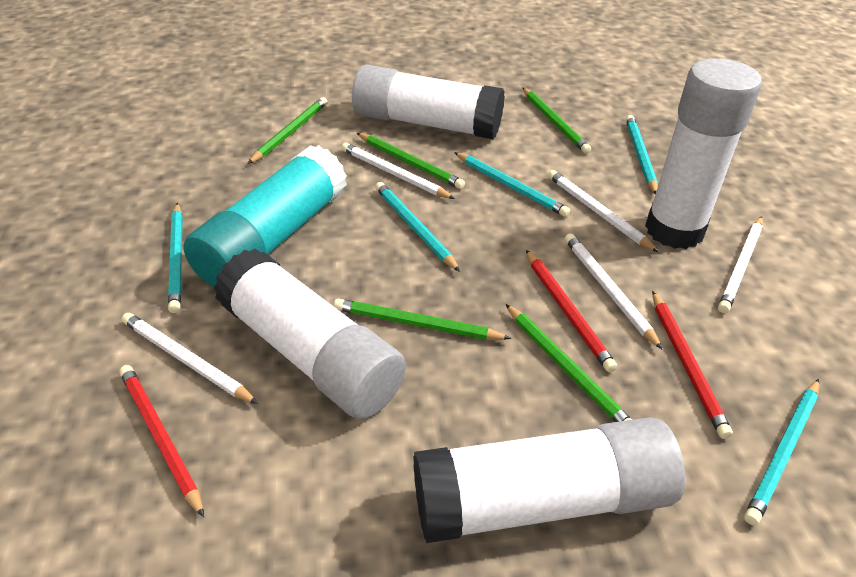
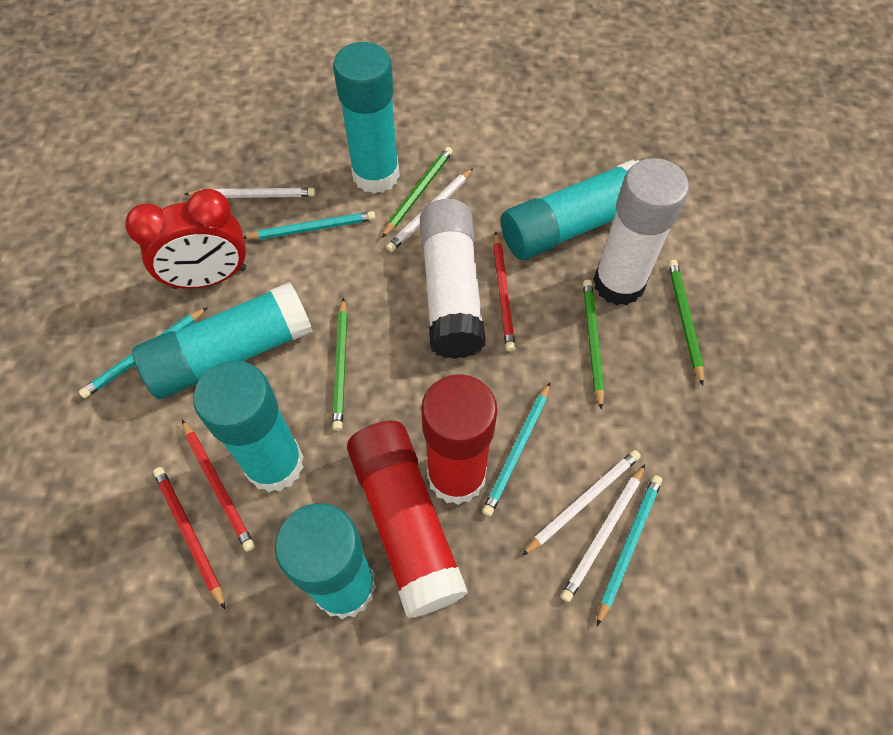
green pencil: 5 -> 4
red clock: 0 -> 1
red glue stick: 0 -> 2
turquoise glue stick: 1 -> 5
turquoise pencil: 5 -> 4
white glue stick: 4 -> 2
white pencil: 5 -> 4

